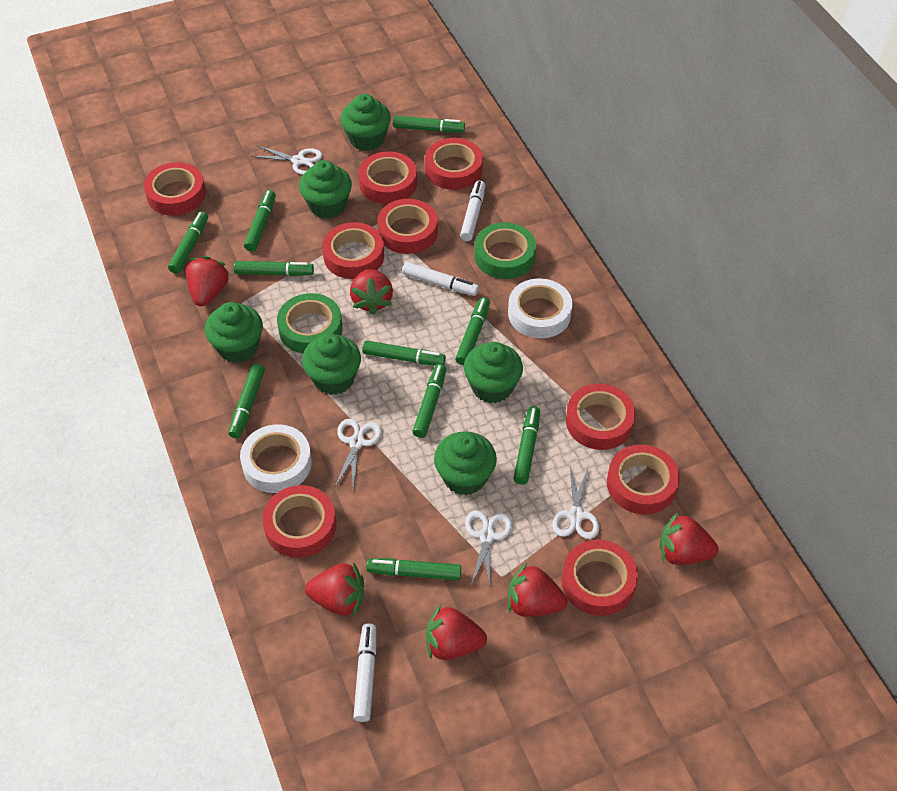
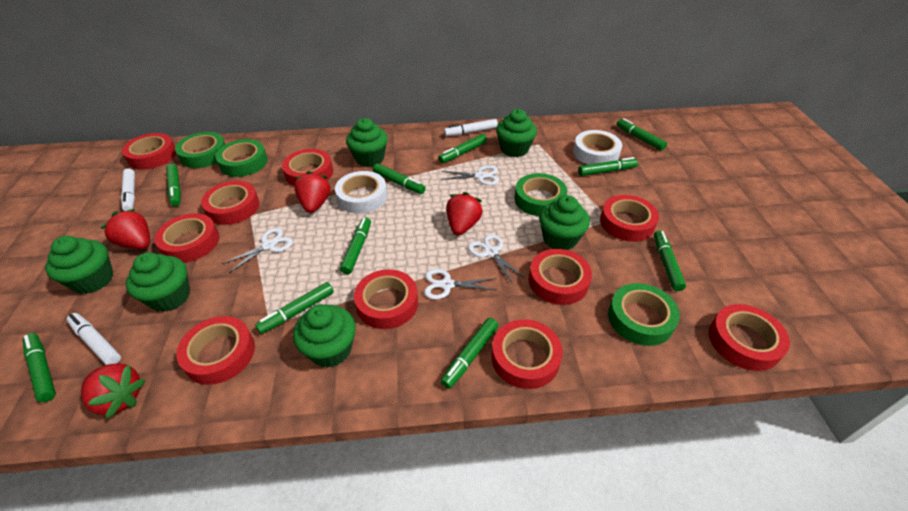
green tape: 2 -> 4
red strawberry: 6 -> 4
red tape: 9 -> 10

